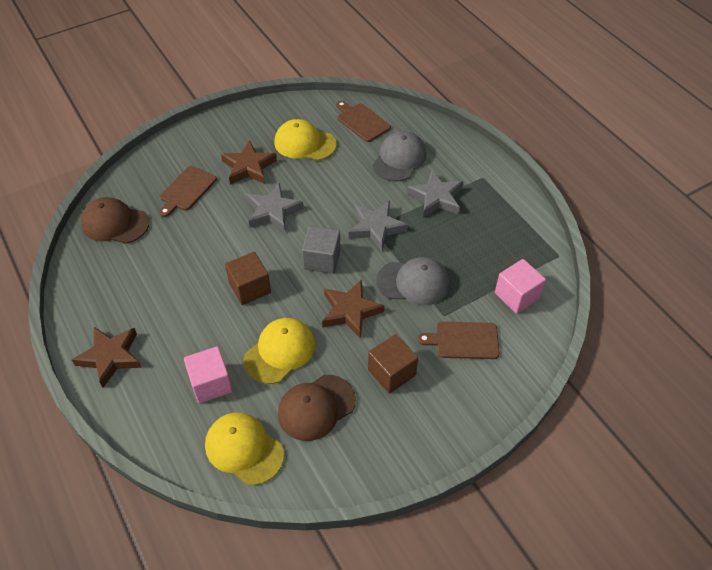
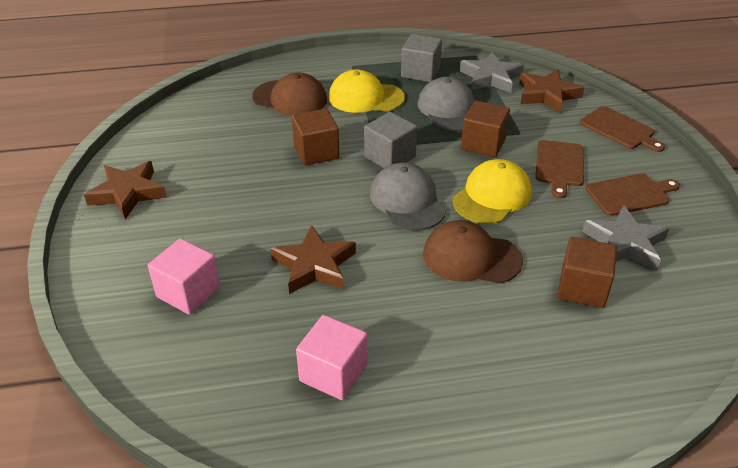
brown cube: 2 -> 3
grey cube: 1 -> 2
grey star: 3 -> 2
yellow cap: 3 -> 2

